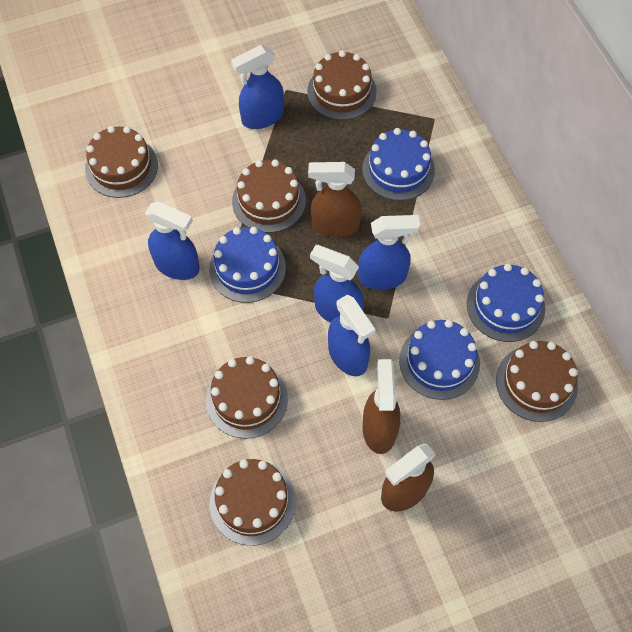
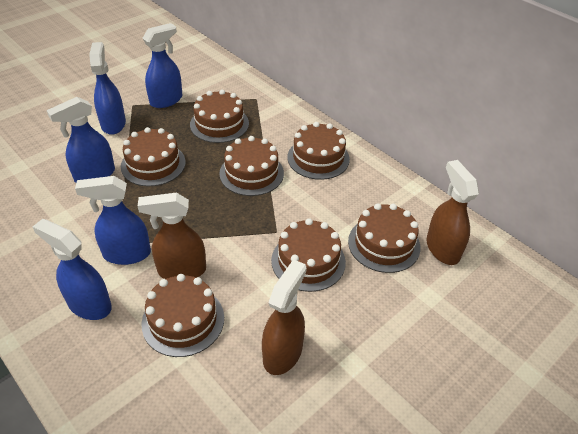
blue cake: 4 -> 0
brown cake: 6 -> 7

